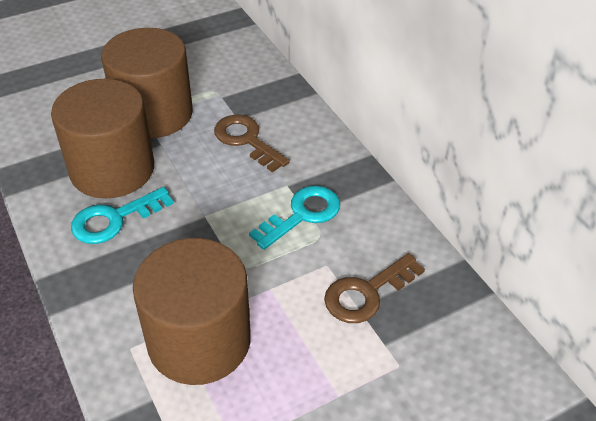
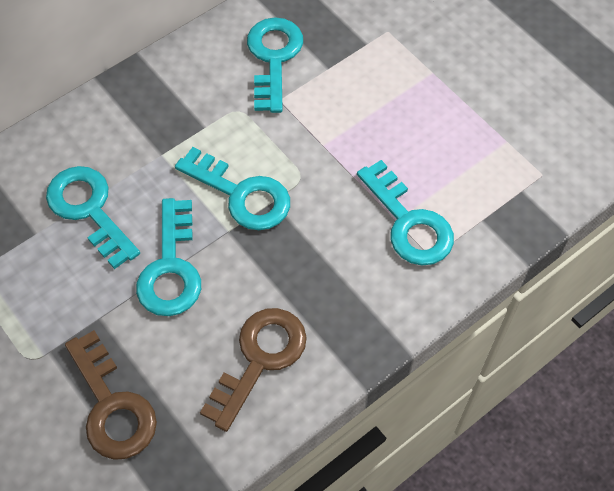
brown cylinder: 3 -> 0
turquoise key: 2 -> 5

